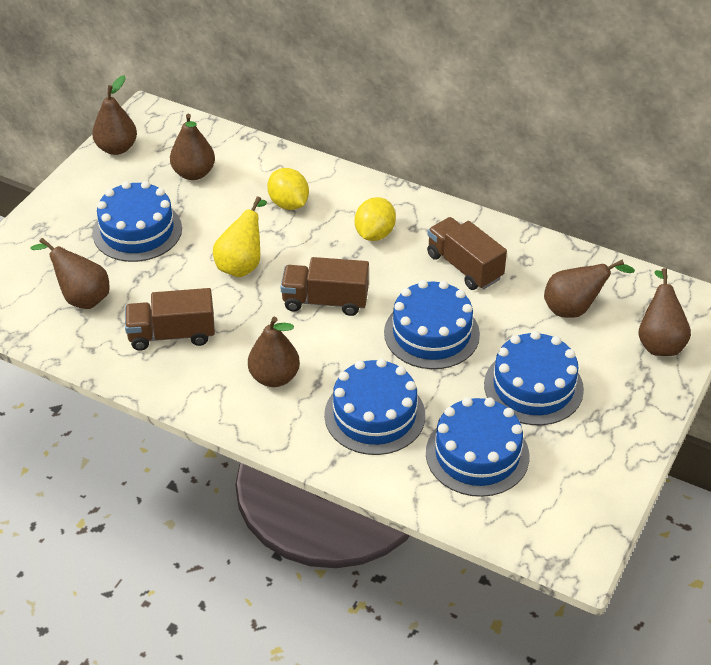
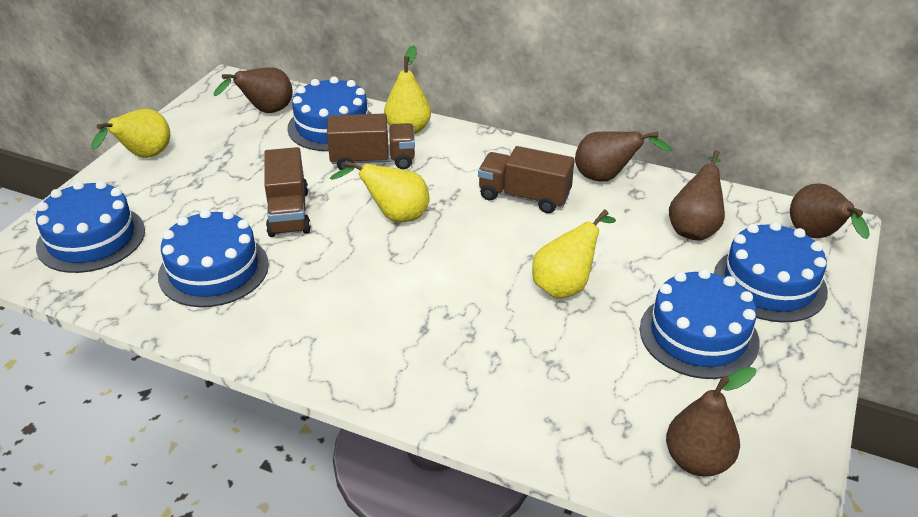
brown pear: 6 -> 5
yellow lemon: 2 -> 0
yellow pear: 1 -> 4

